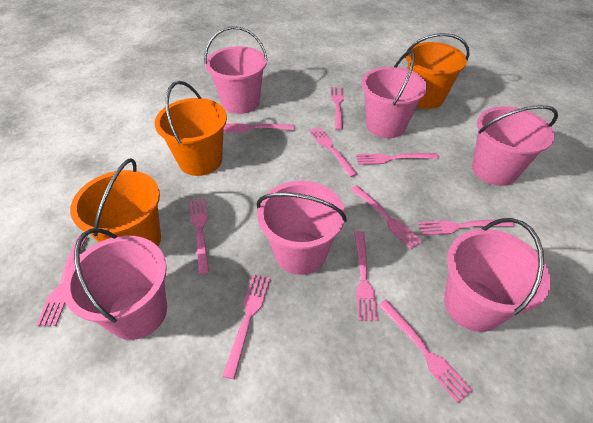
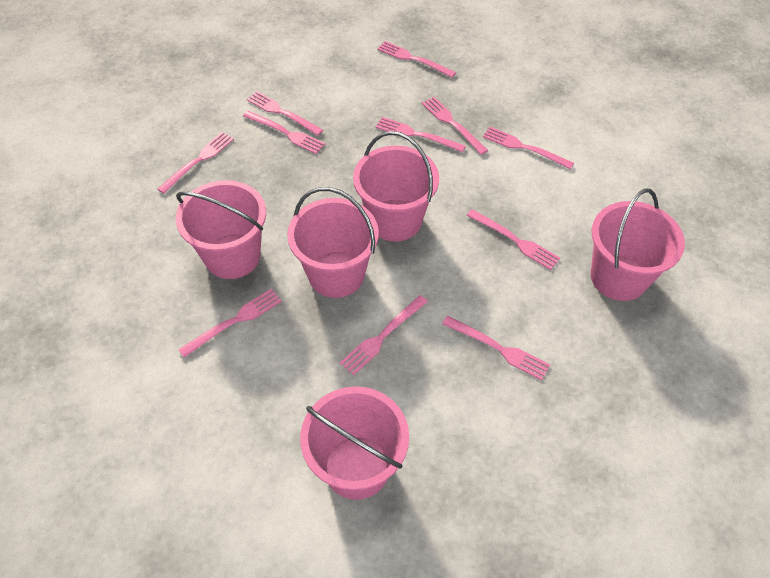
orange bucket: 3 -> 0
pink bucket: 6 -> 5

